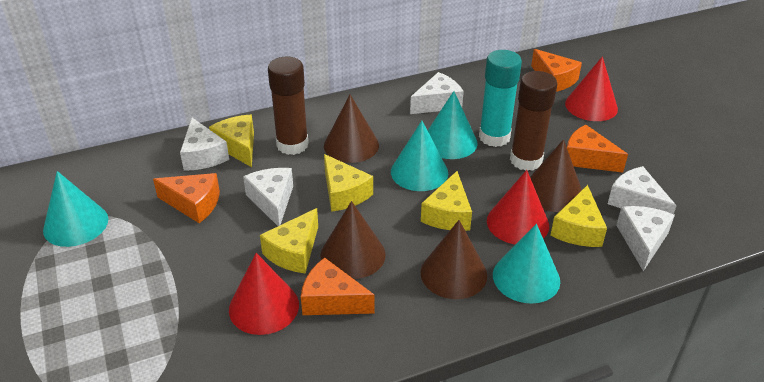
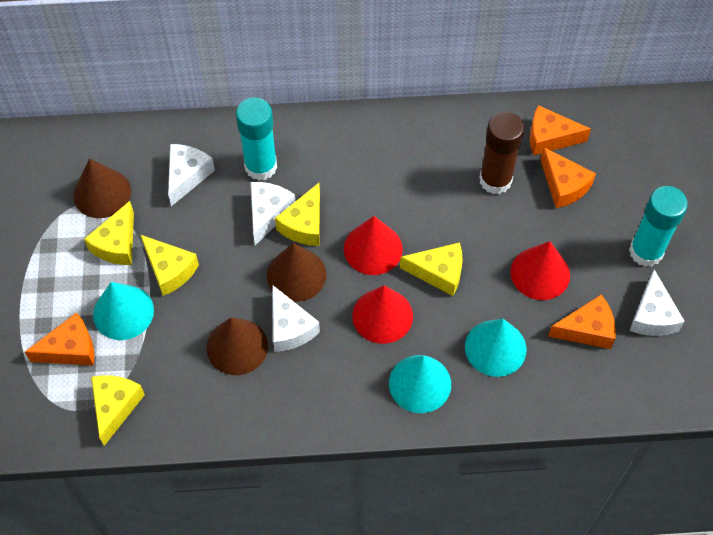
brown cone: 4 -> 3
brown glue stick: 2 -> 1
turquoise cone: 4 -> 3
turquoise glue stick: 1 -> 2
white cheese: 5 -> 4

